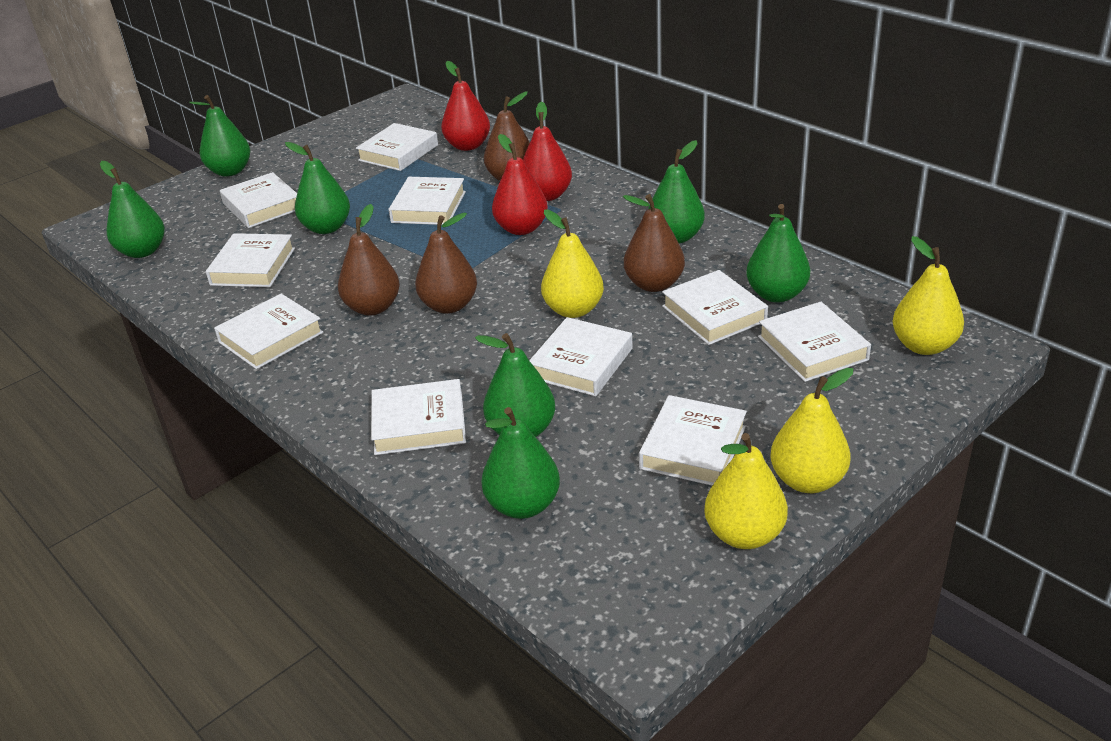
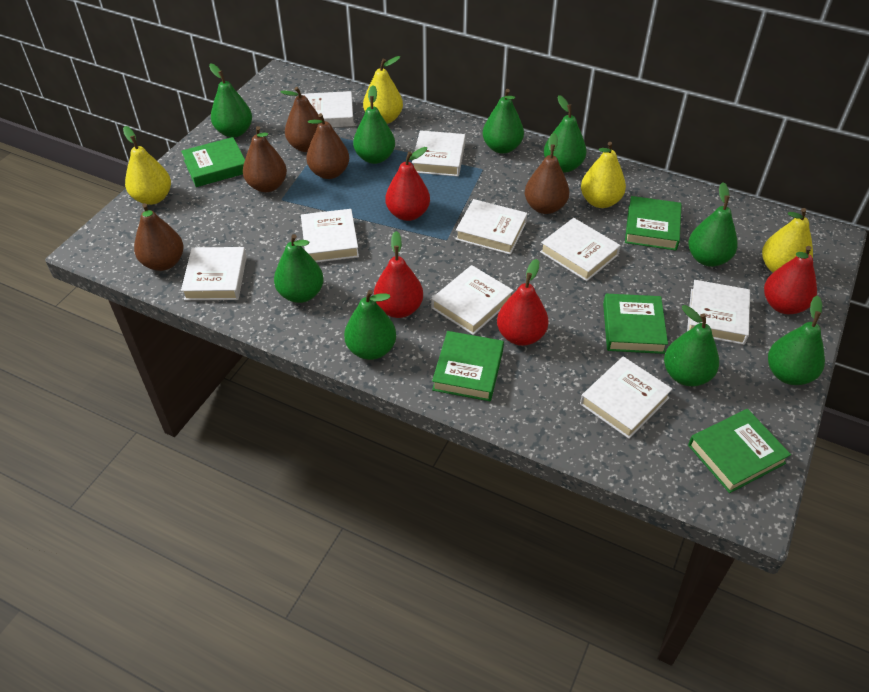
brown pear: 4 -> 5
green book: 0 -> 5
green pear: 7 -> 9
red pear: 3 -> 4
white book: 10 -> 9

